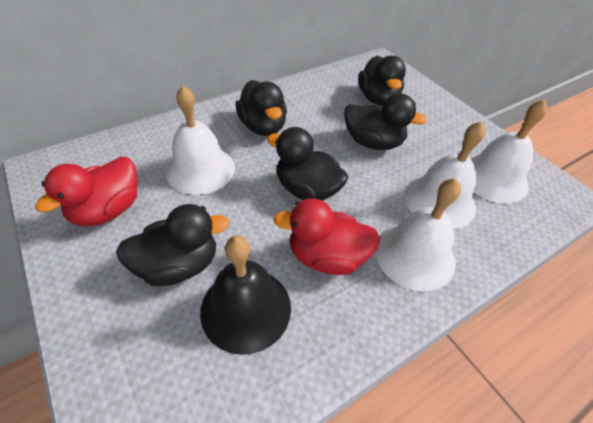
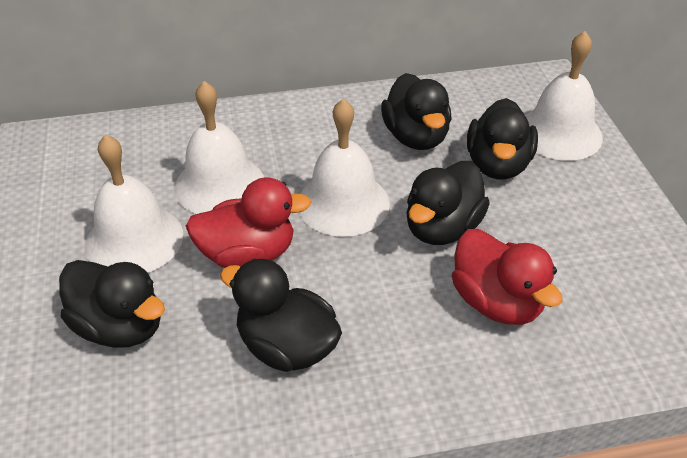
black bell: 1 -> 0

